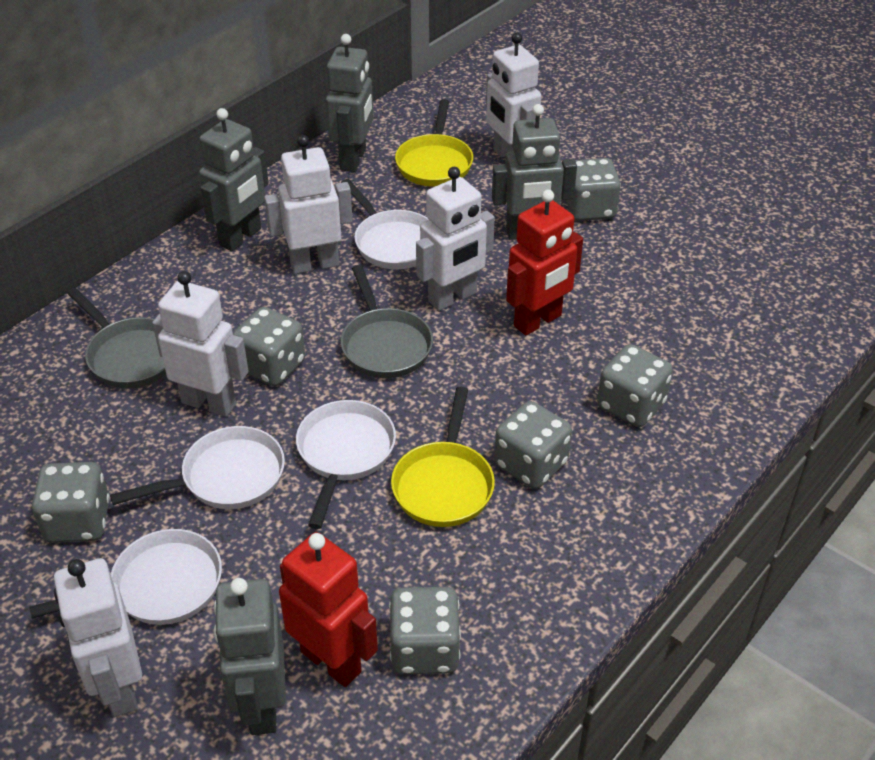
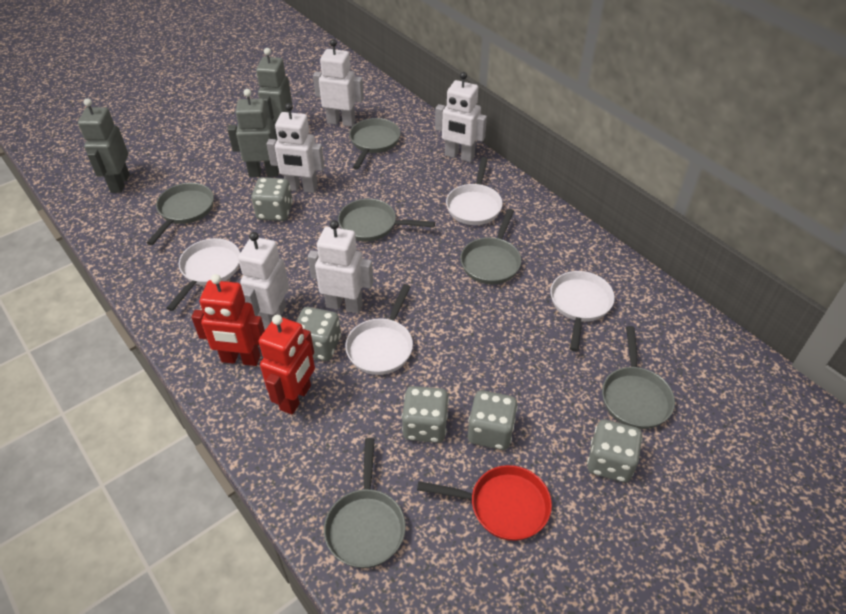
grey dice: 6 -> 5
grey pan: 2 -> 6
grey robot: 4 -> 3
red pan: 0 -> 1
yellow pan: 2 -> 0

